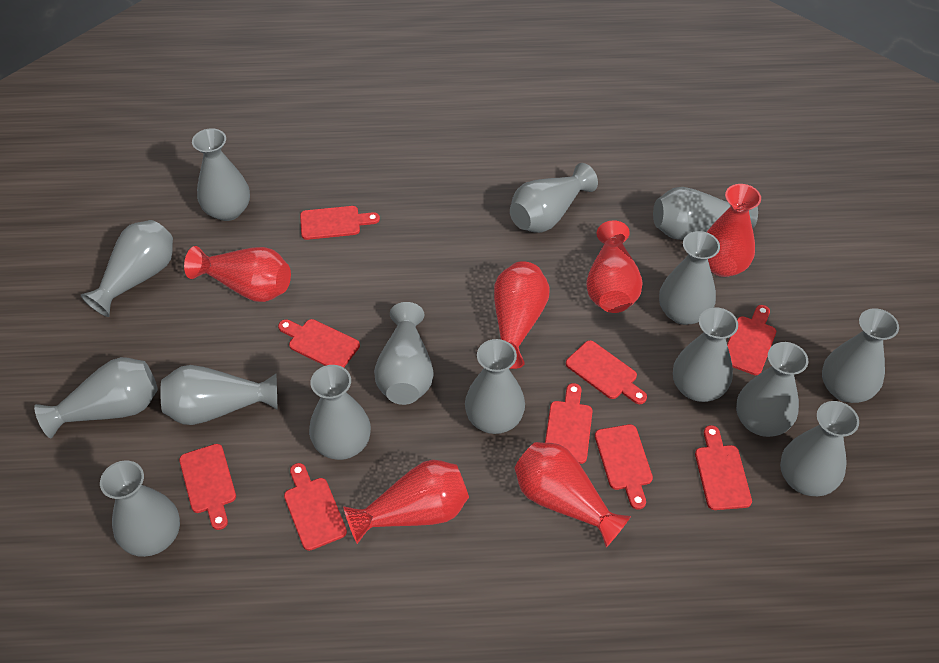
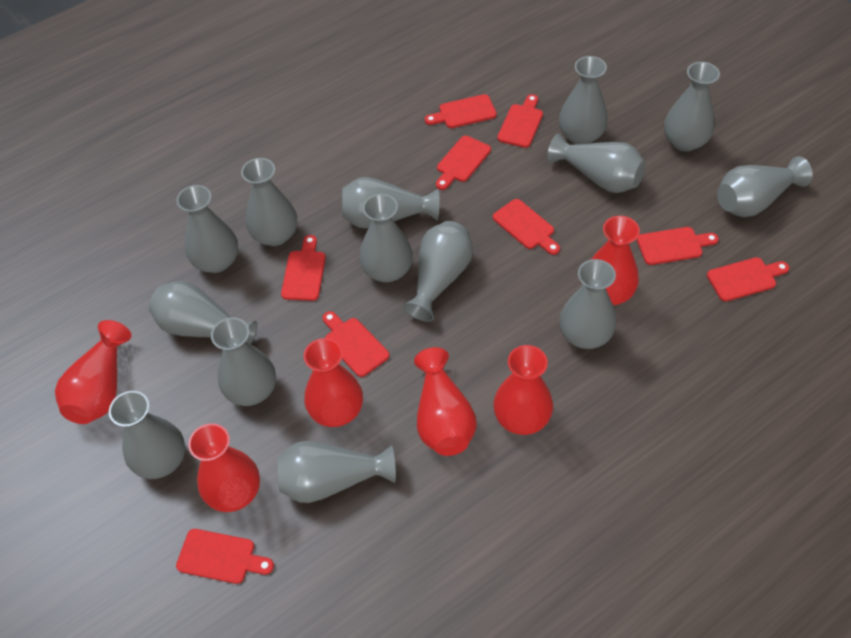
grey vase: 15 -> 14

